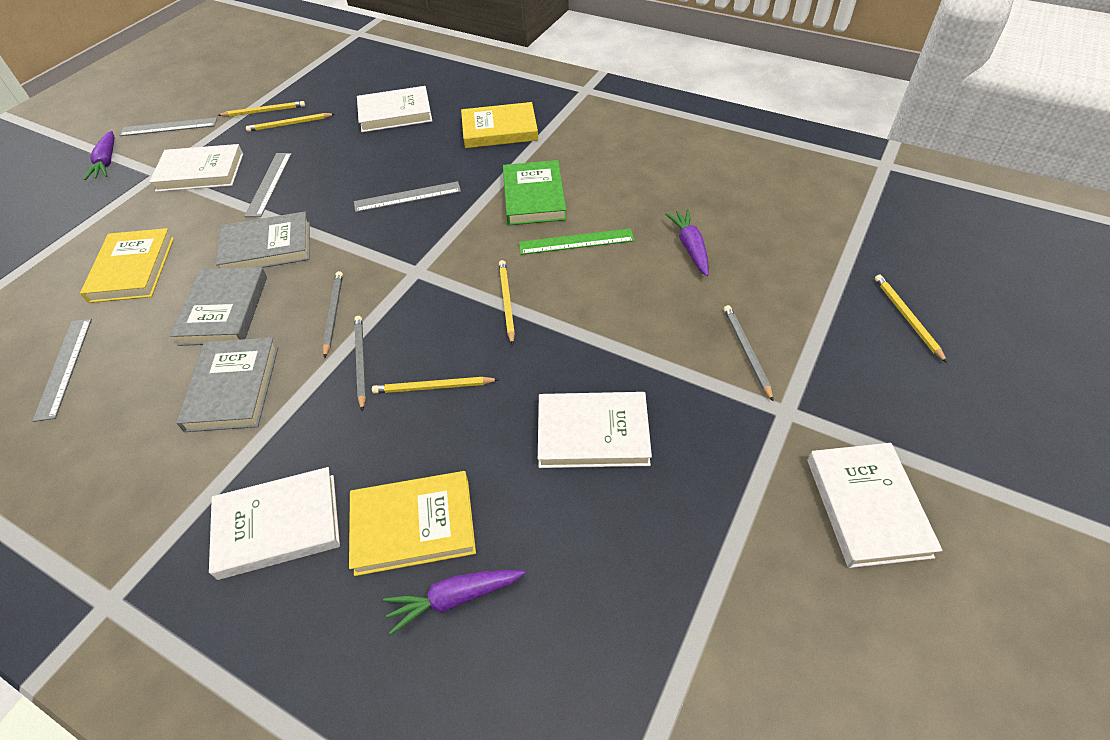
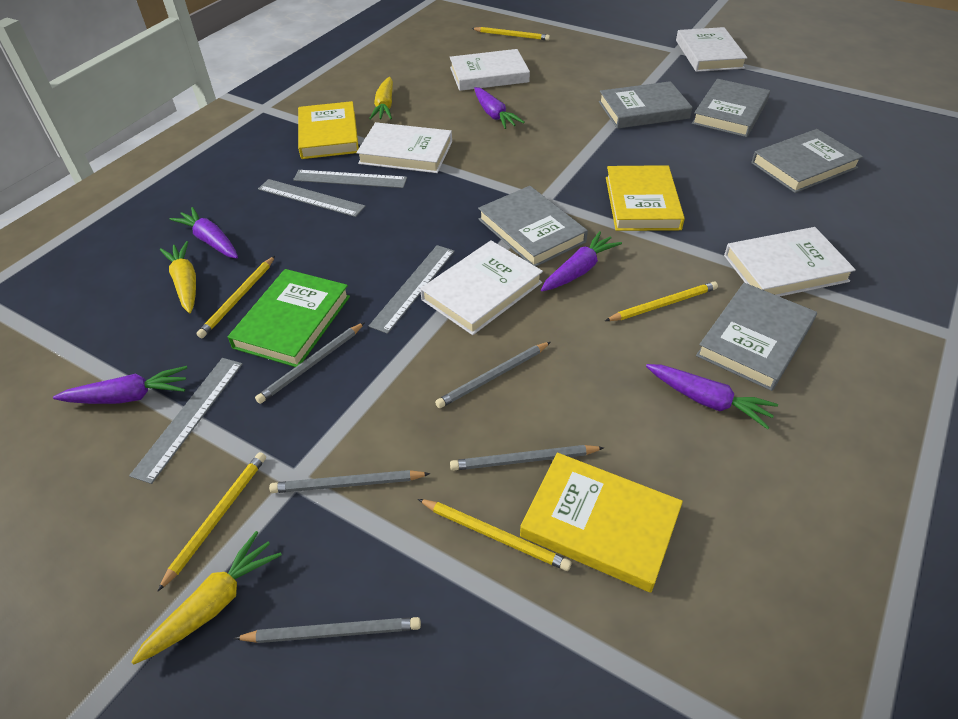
green ruler: 1 -> 0
grey book: 3 -> 5
grey pencil: 3 -> 5
purple carrot: 3 -> 5
yellow carrot: 0 -> 3

